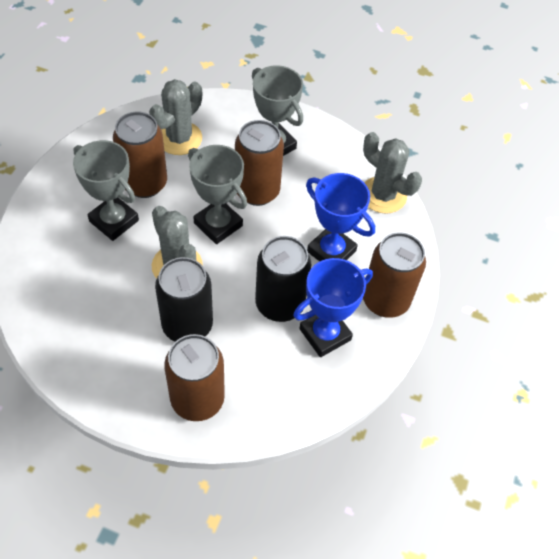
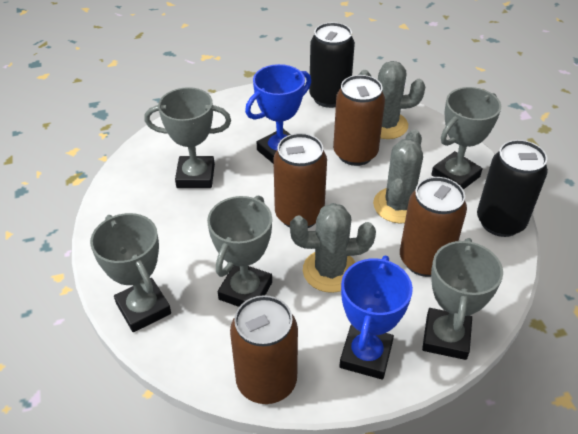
grey trophy: 3 -> 5

